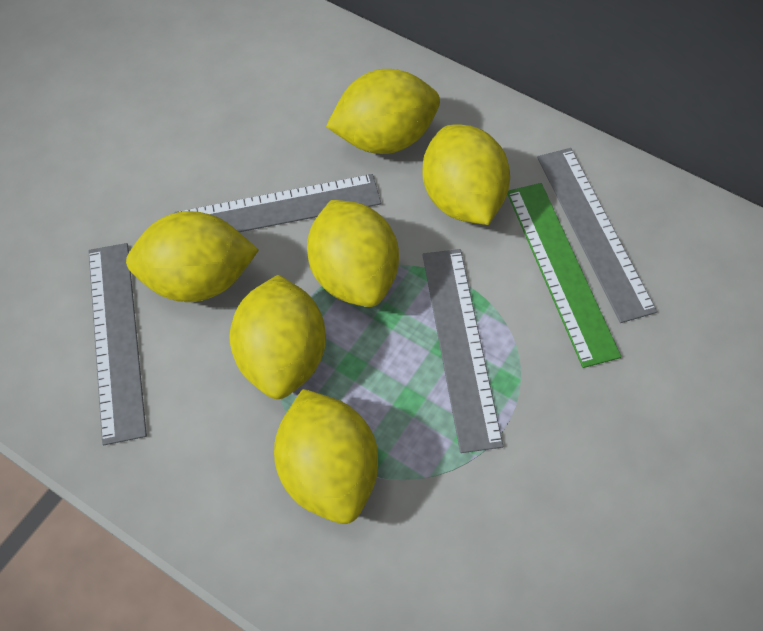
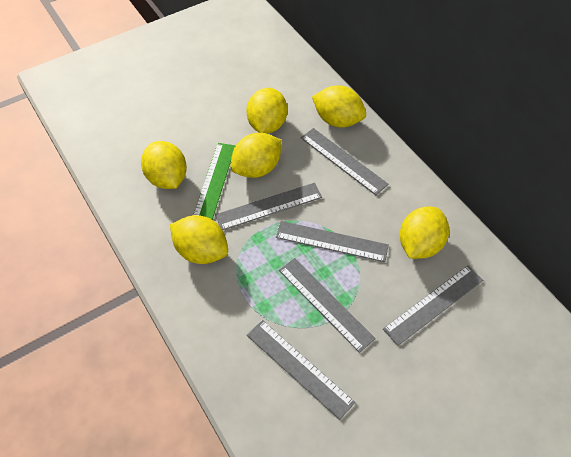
grey ruler: 4 -> 6

